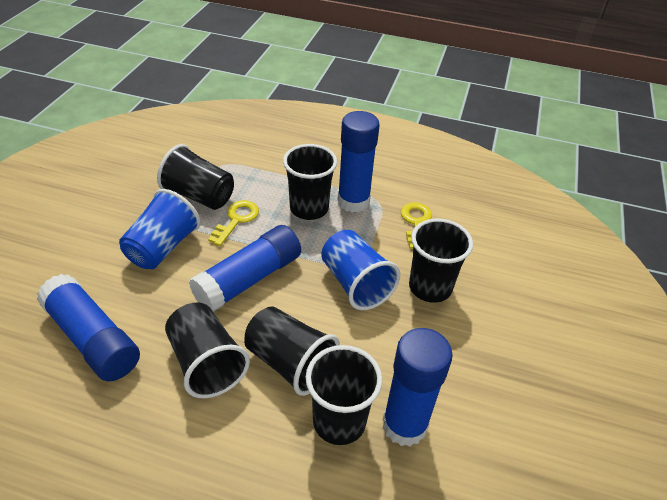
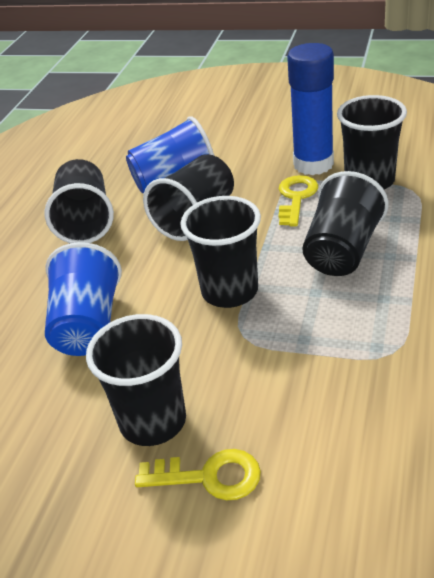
blue glue stick: 4 -> 1

